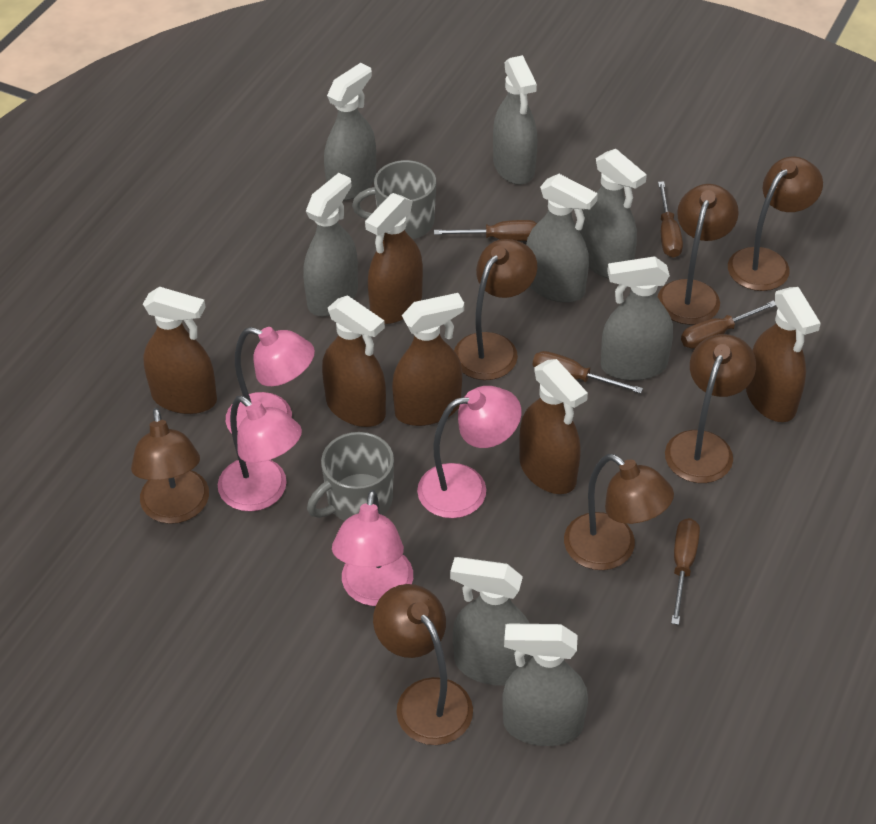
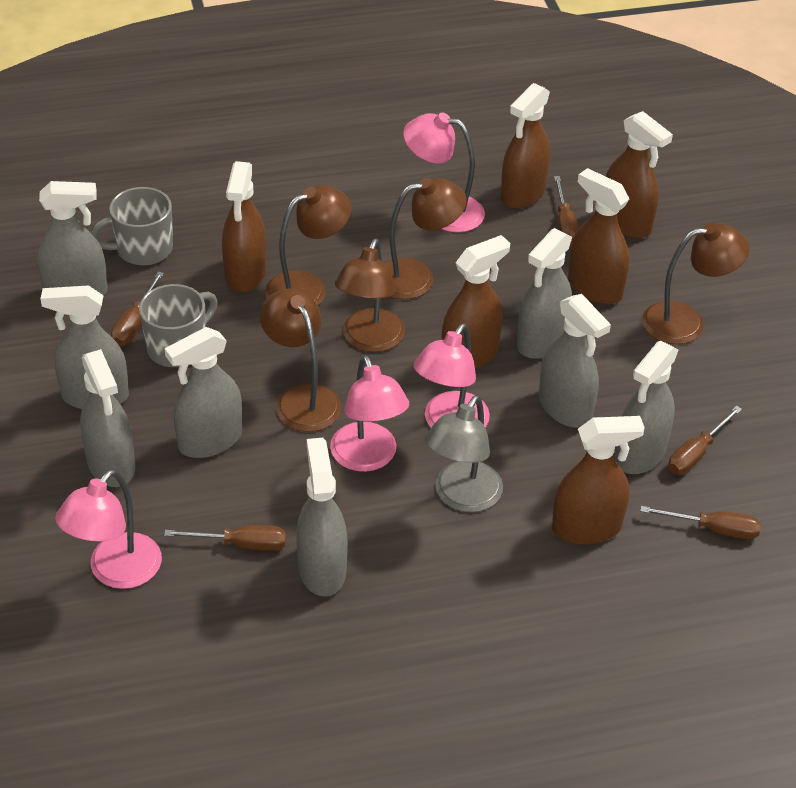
brown lamp: 7 -> 5
grey lamp: 0 -> 1

